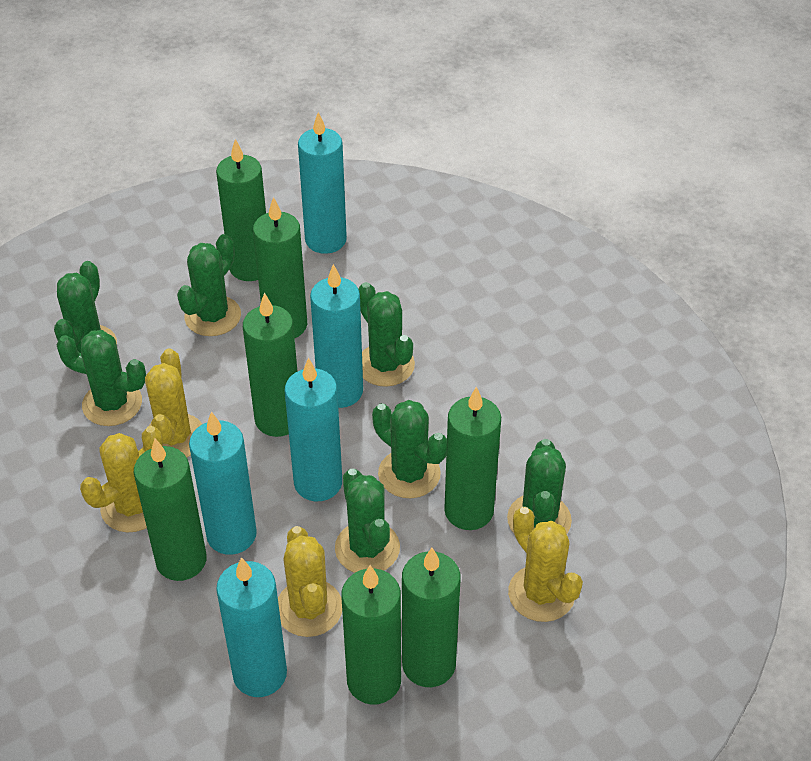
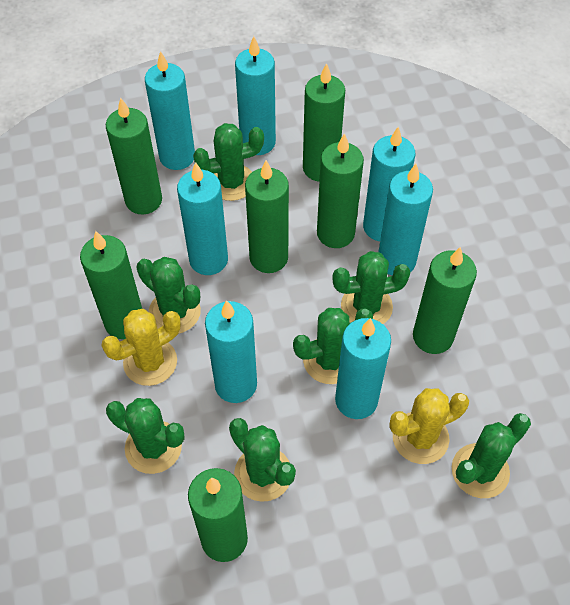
turquoise candle: 5 -> 7
yellow cactus: 4 -> 2

